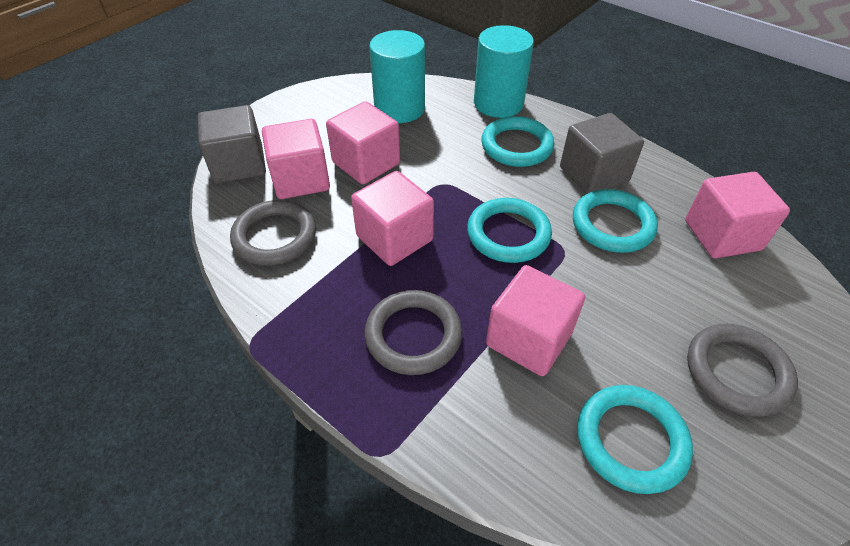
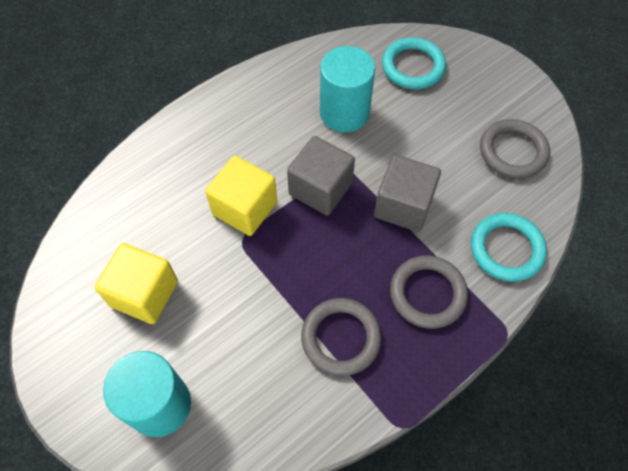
pink cube: 5 -> 0
turquoise ring: 4 -> 2
yellow cube: 0 -> 2

